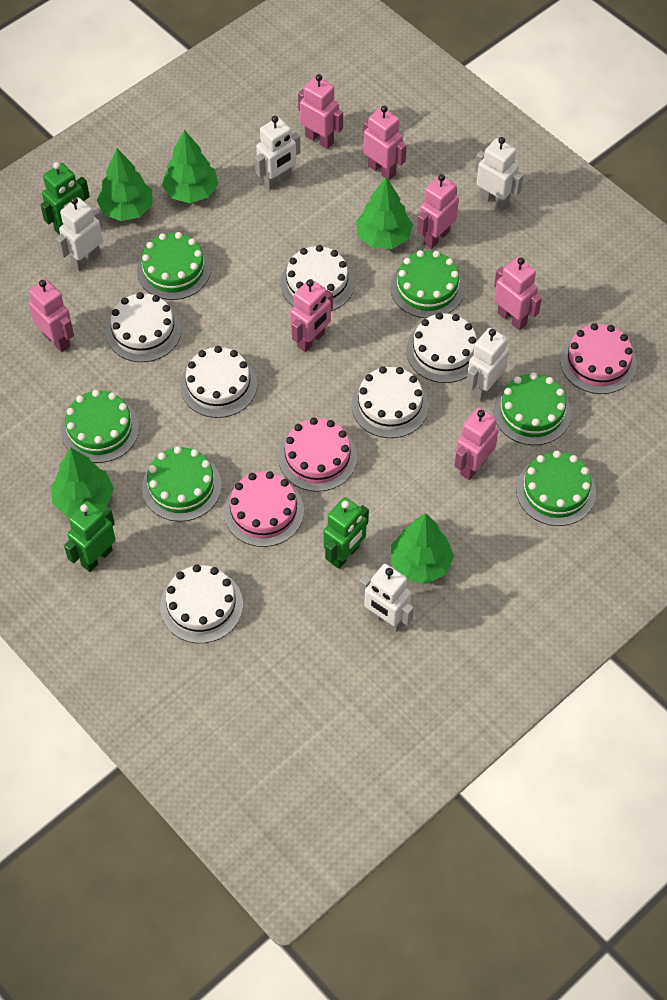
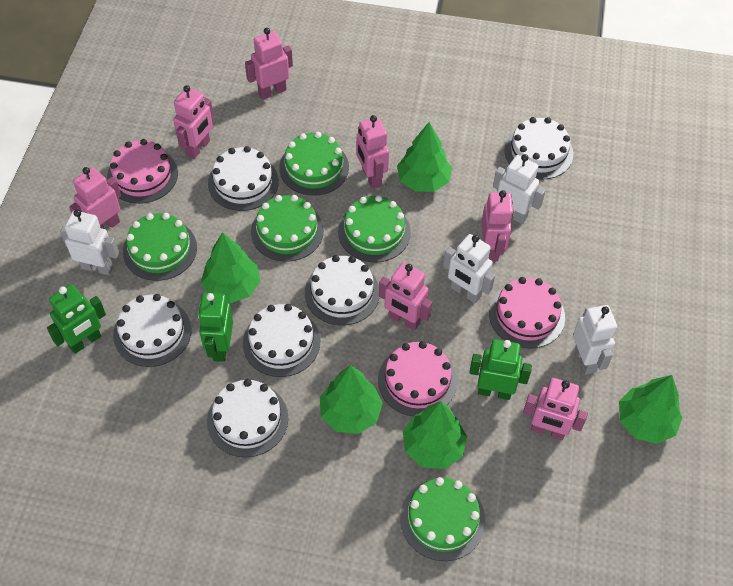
green cake: 6 -> 5
white robot: 5 -> 4

